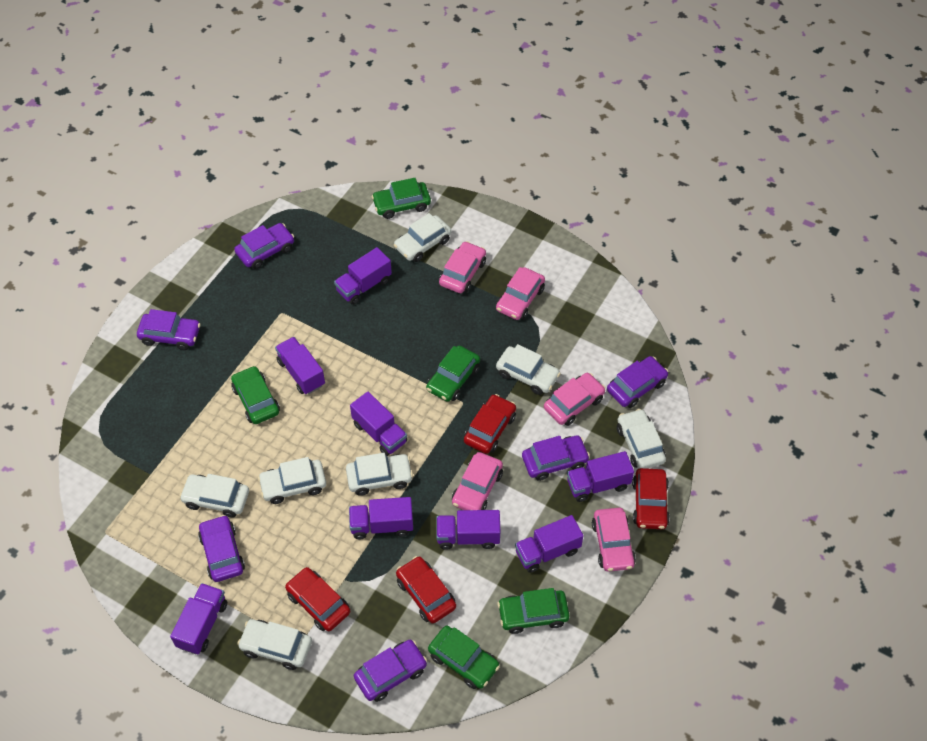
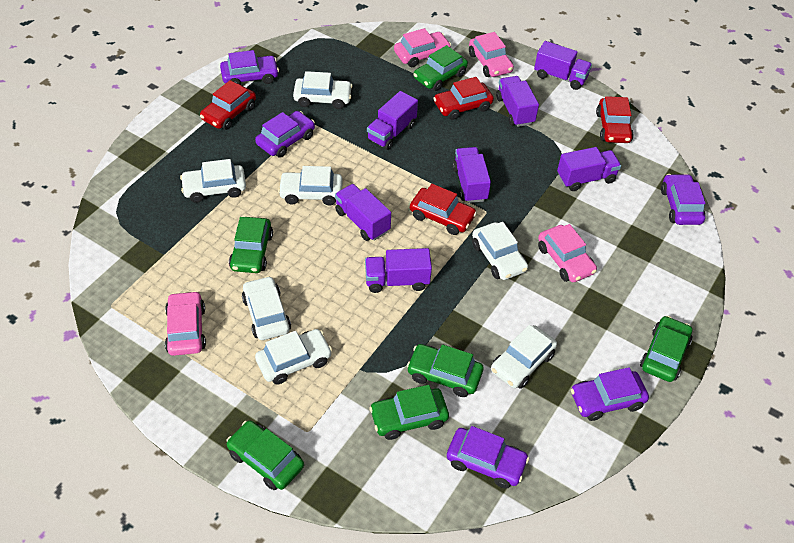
green car: 5 -> 6
pink car: 5 -> 4
purple car: 6 -> 5
purple truck: 8 -> 7

